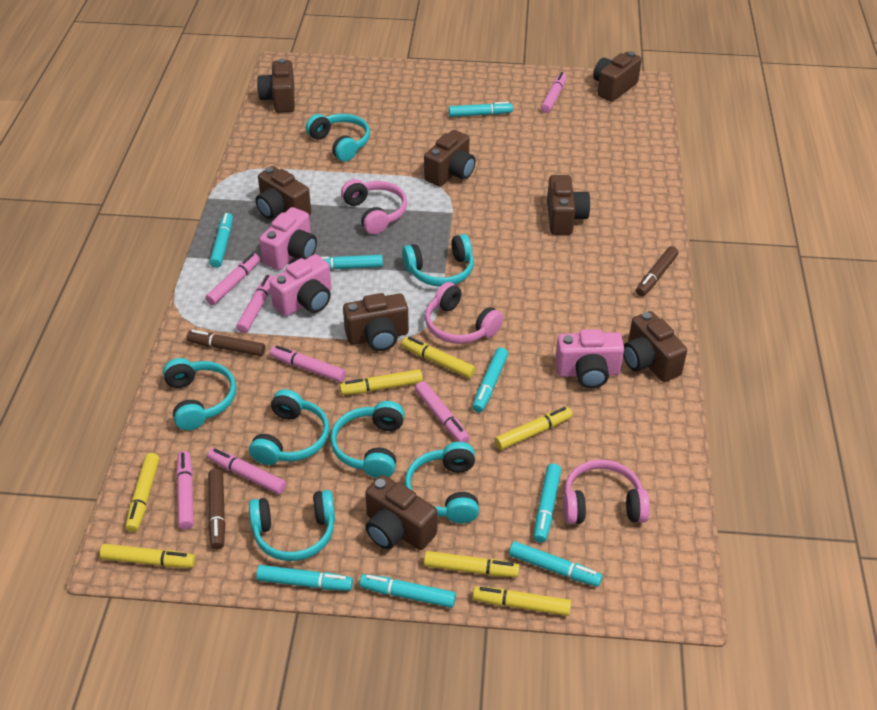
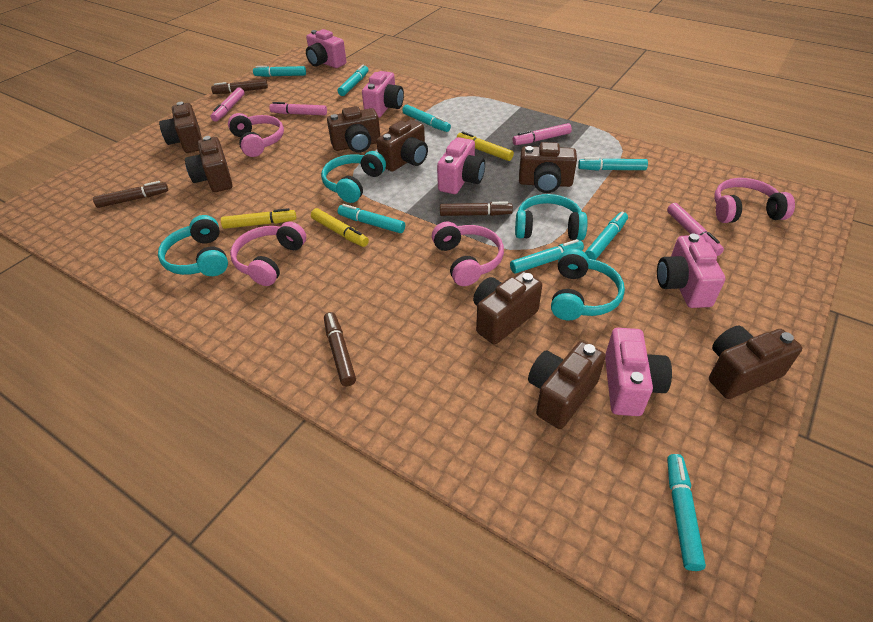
brown marker: 3 -> 4
pink camera: 3 -> 5
pink headphones: 3 -> 4
pink marker: 7 -> 4
turquoise headphones: 7 -> 4
yellow marker: 7 -> 3

